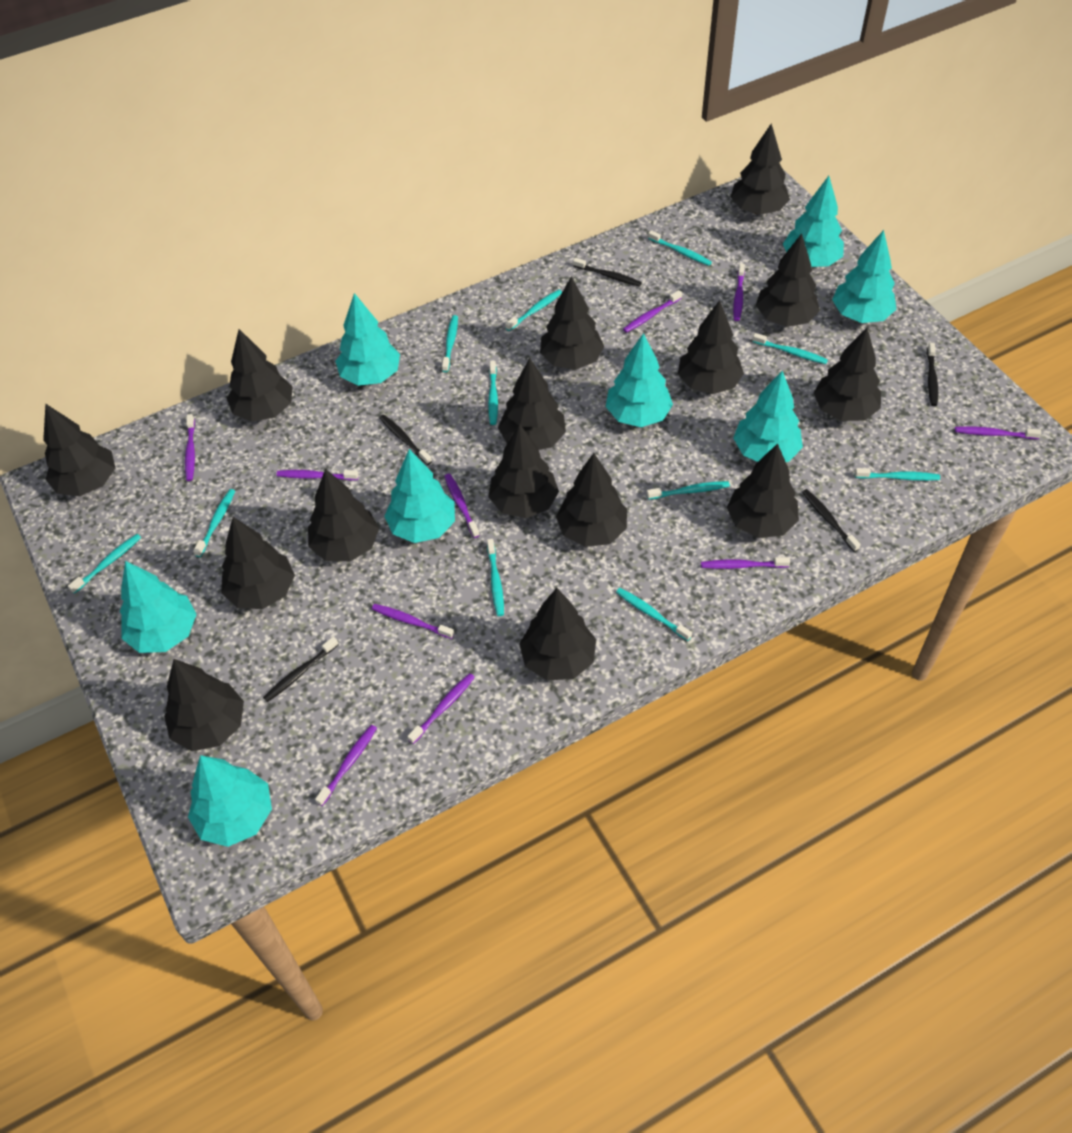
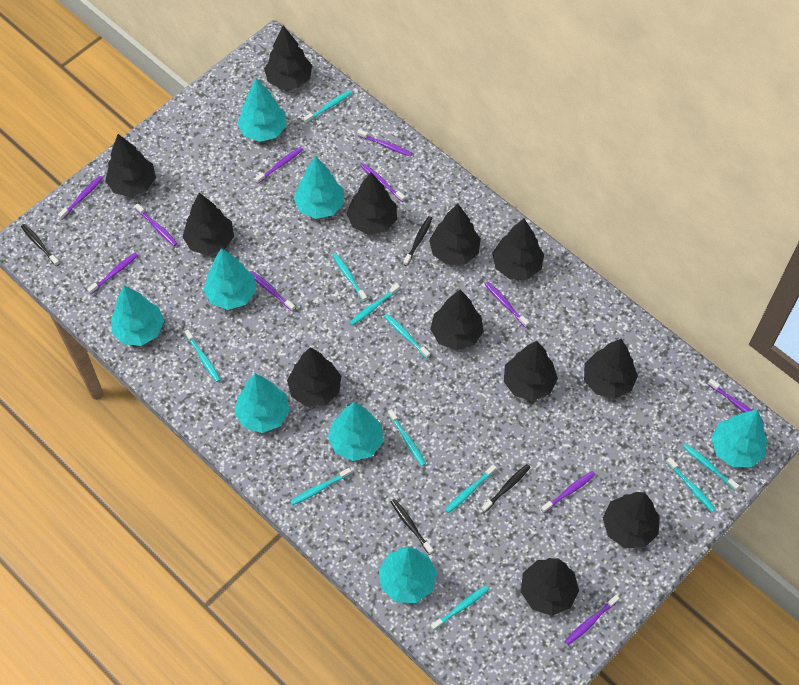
black toothbrush: 5 -> 4
black tree: 15 -> 12
purple toothbrush: 10 -> 11

